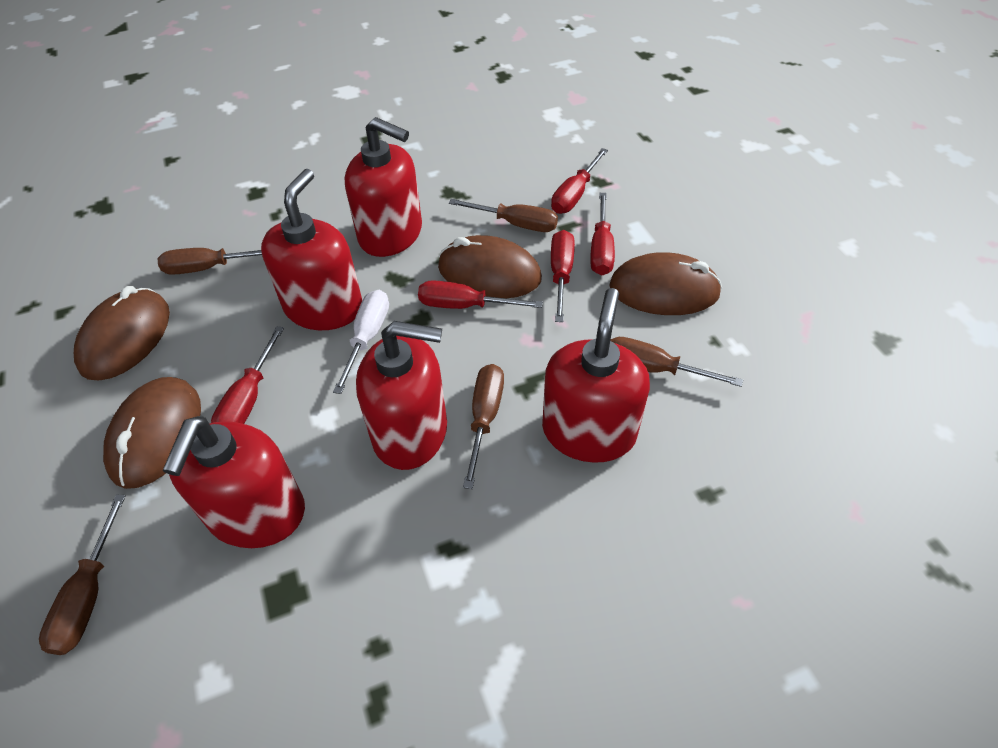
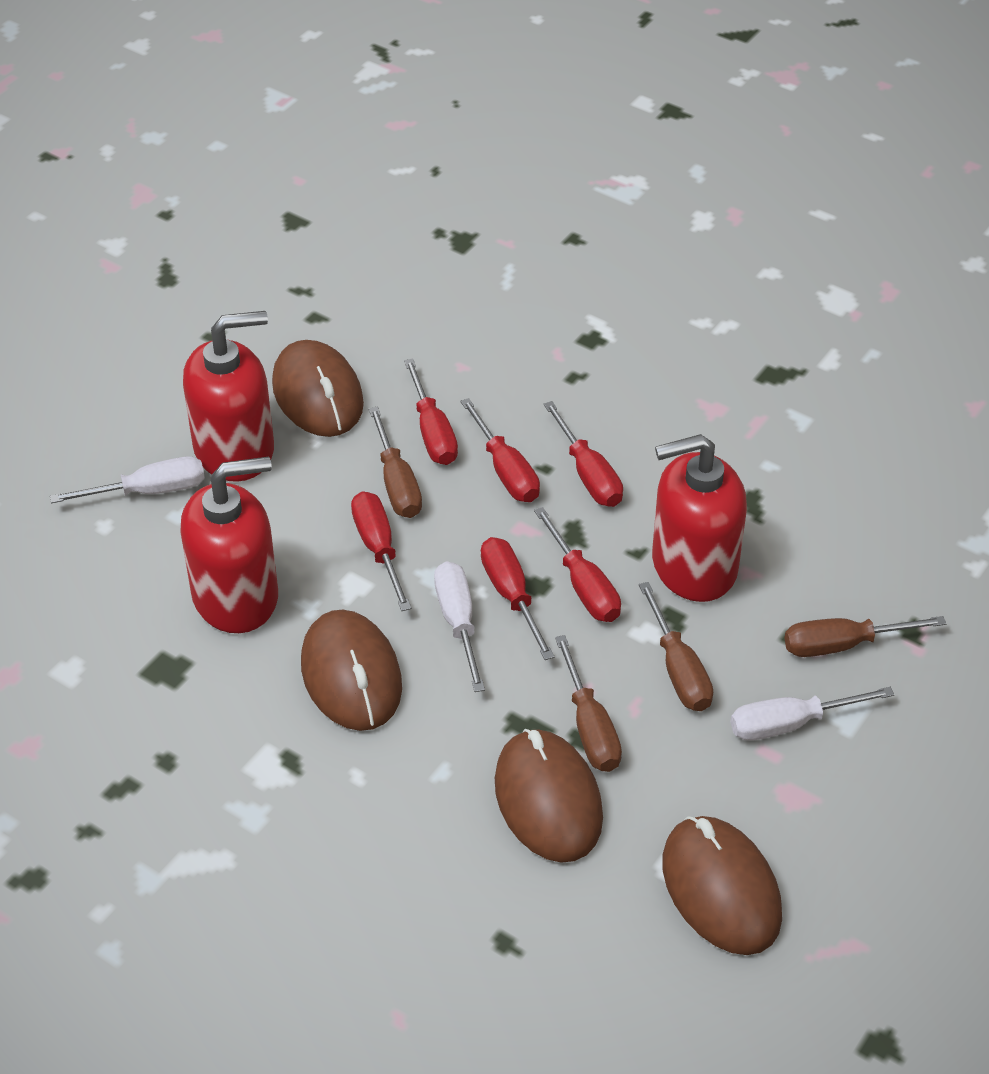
brown screwdriver: 5 -> 4
red screwdriver: 5 -> 6
red soap dispenser: 5 -> 3
white screwdriver: 1 -> 3

